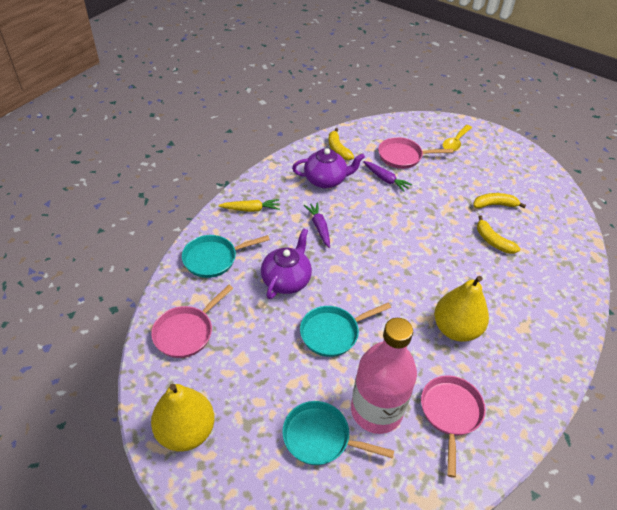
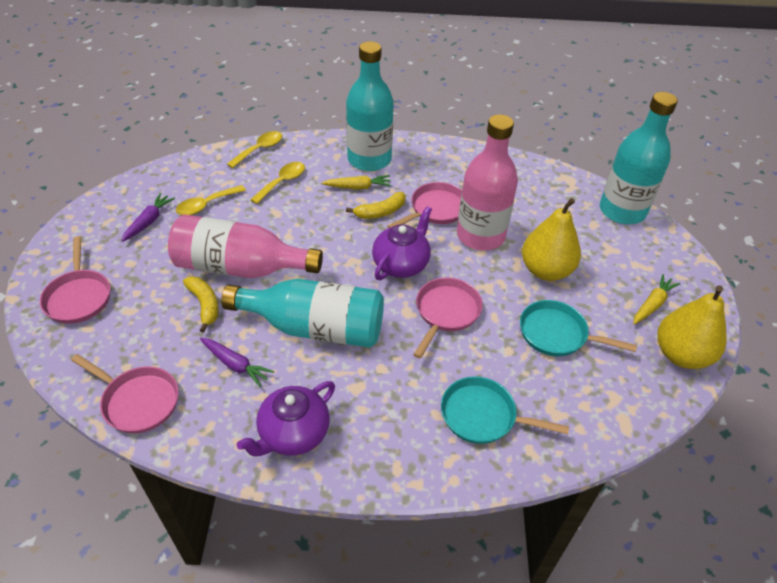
pink bottle: 1 -> 2
pink pan: 3 -> 4
turquoise bottle: 0 -> 3
turquoise pan: 3 -> 2
yellow banana: 3 -> 2
yellow carrot: 1 -> 2
yellow spoon: 1 -> 3

